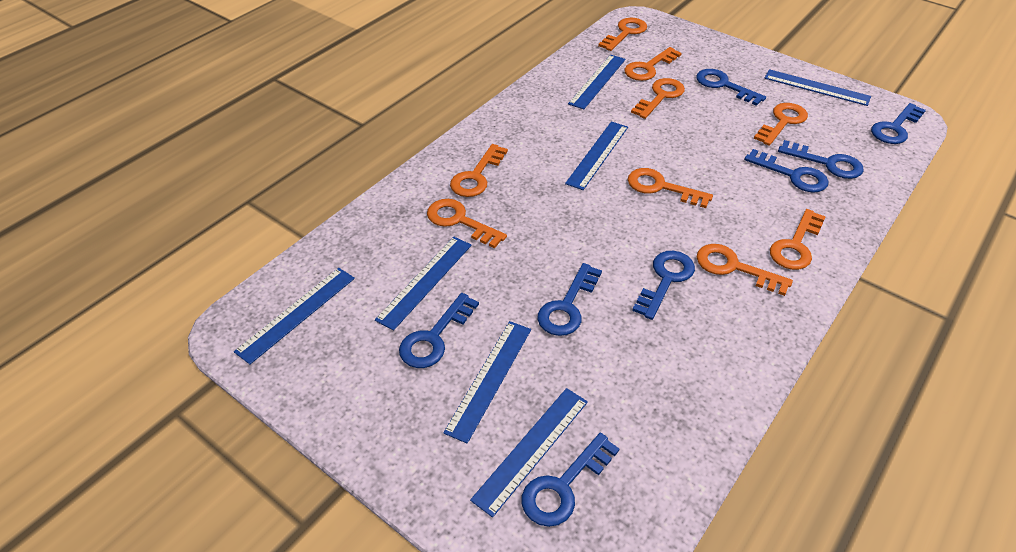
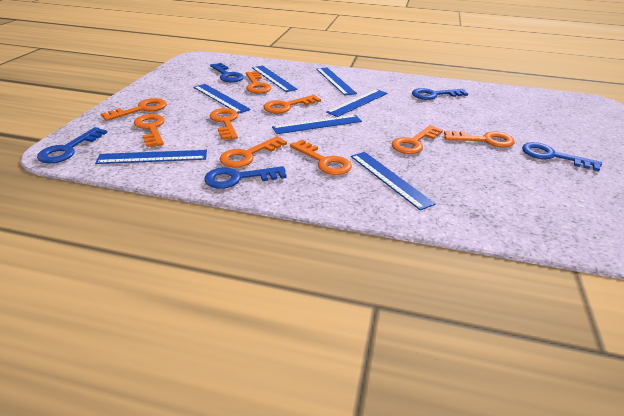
blue key: 8 -> 5

